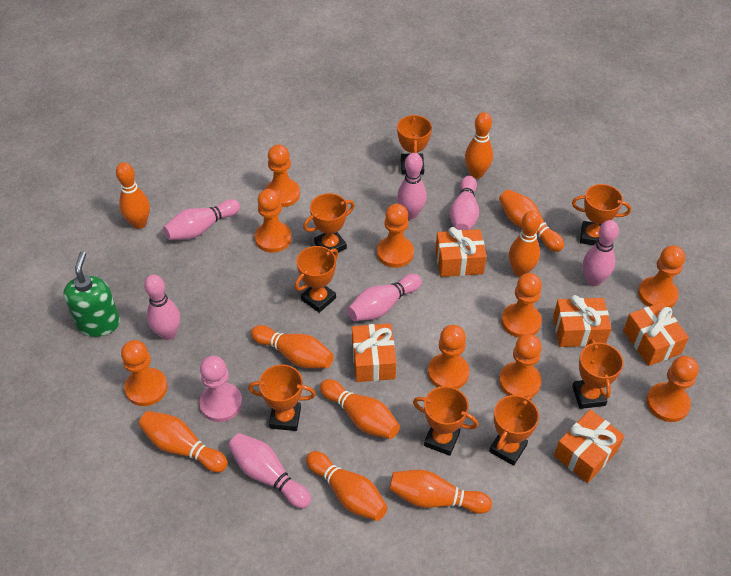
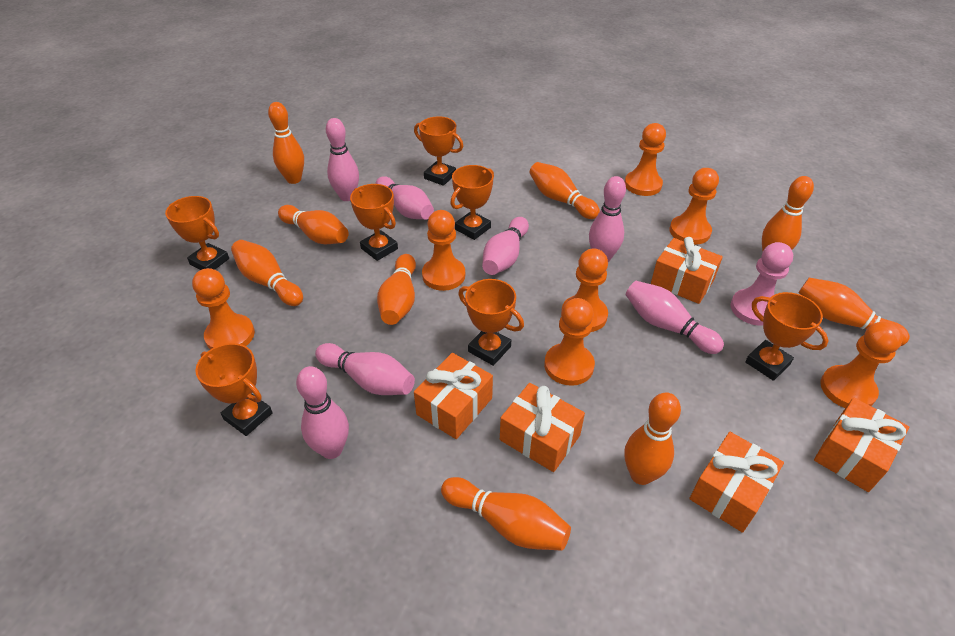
green soap dispenser: 1 -> 0
orange pawn: 9 -> 7
orange trophy: 8 -> 7

